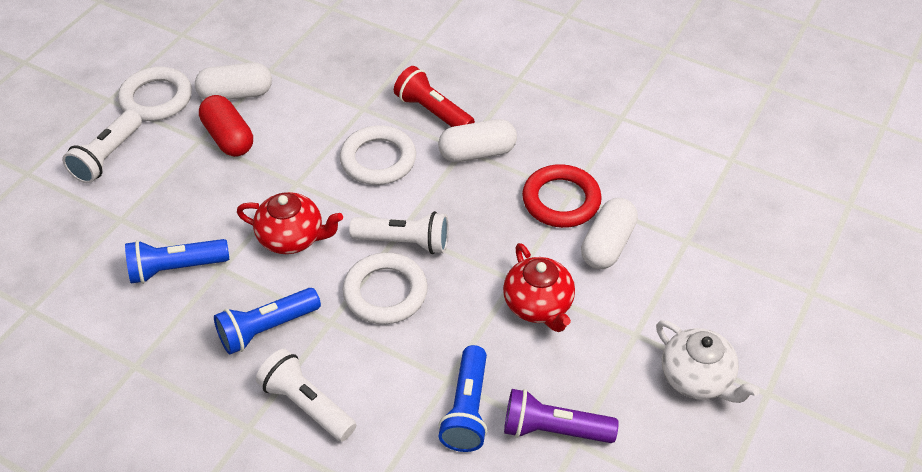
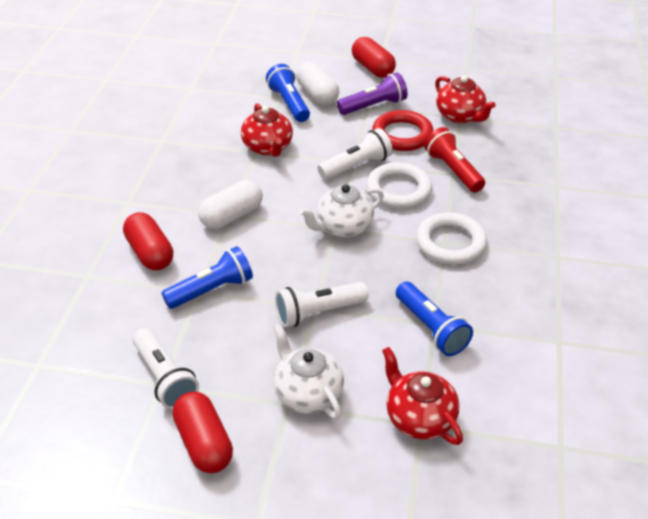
red capsule: 1 -> 3
red teapot: 2 -> 3
white capsule: 3 -> 2
white ring: 3 -> 2
white teapot: 1 -> 2

